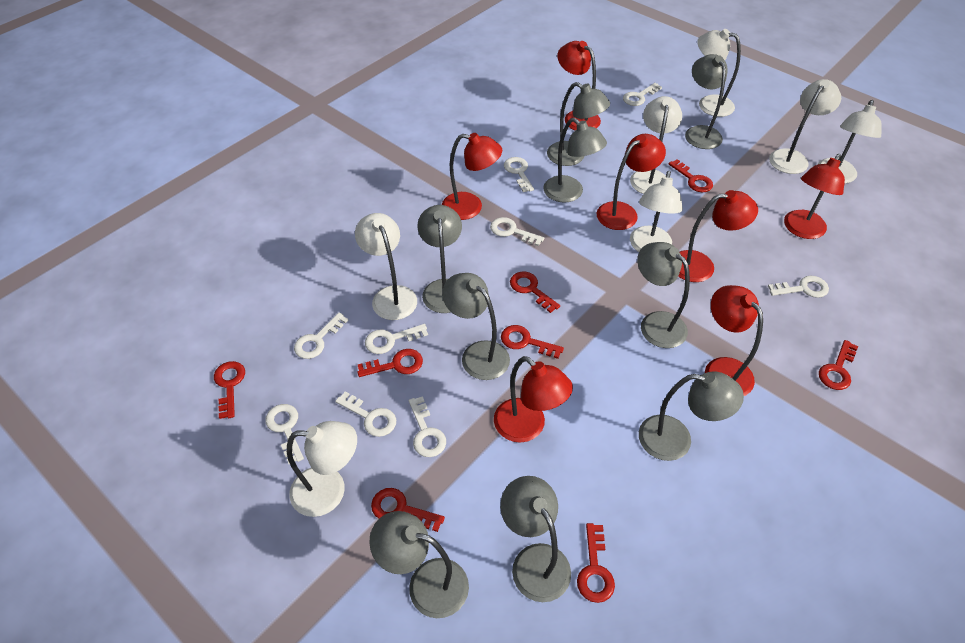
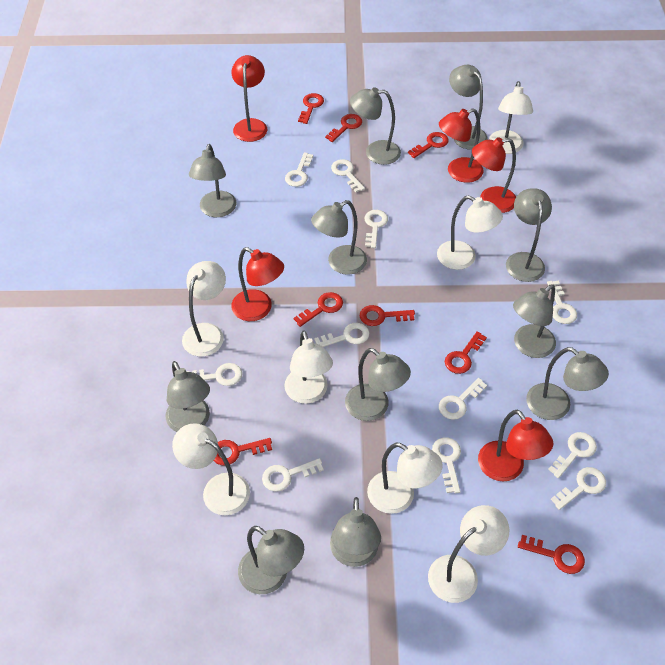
grey lamp: 9 -> 11
red lamp: 7 -> 5
white key: 9 -> 11

